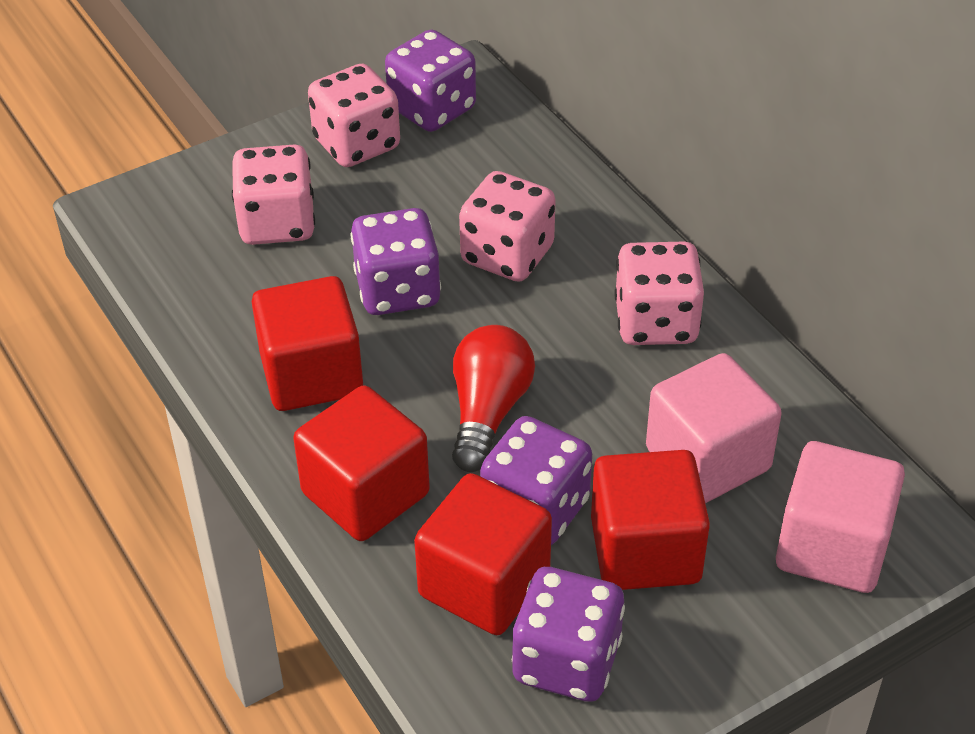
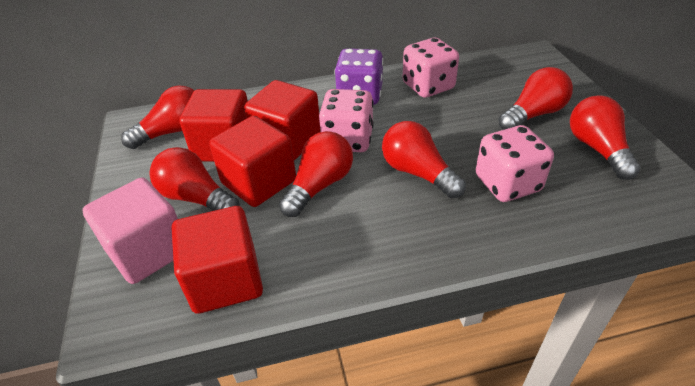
pink cube: 2 -> 1
pink dice: 4 -> 3
purple dice: 4 -> 1
red light bulb: 1 -> 6

